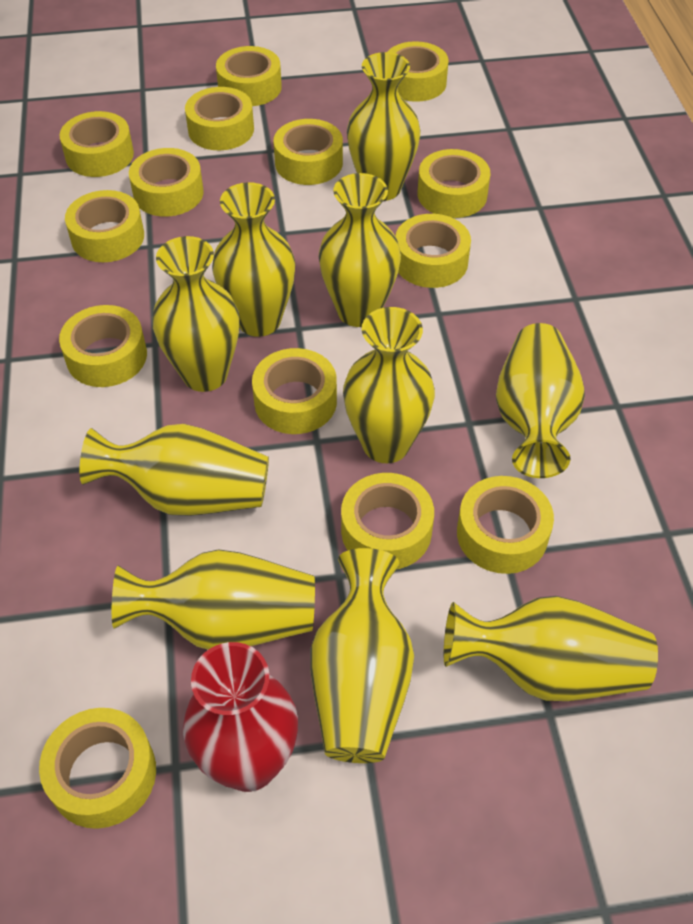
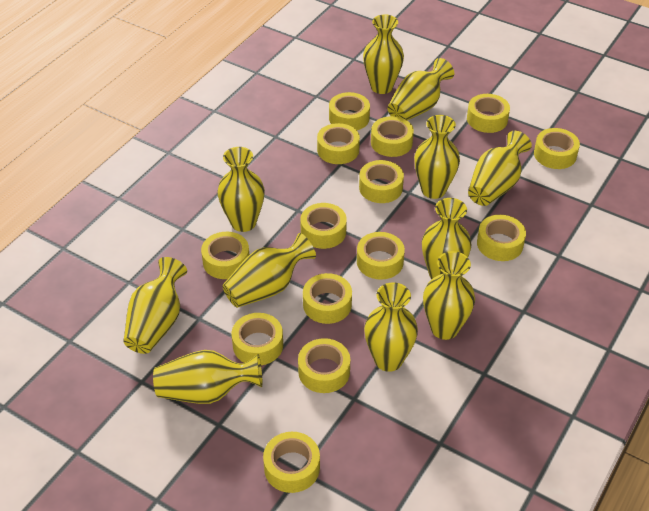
red vase: 1 -> 0
yellow vase: 10 -> 11

